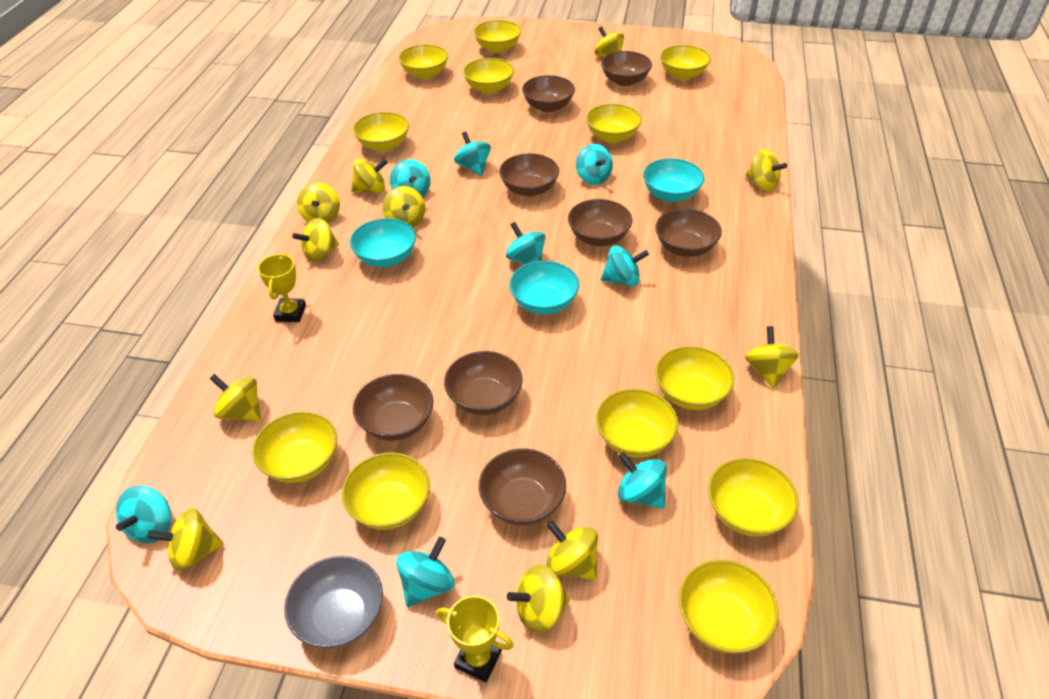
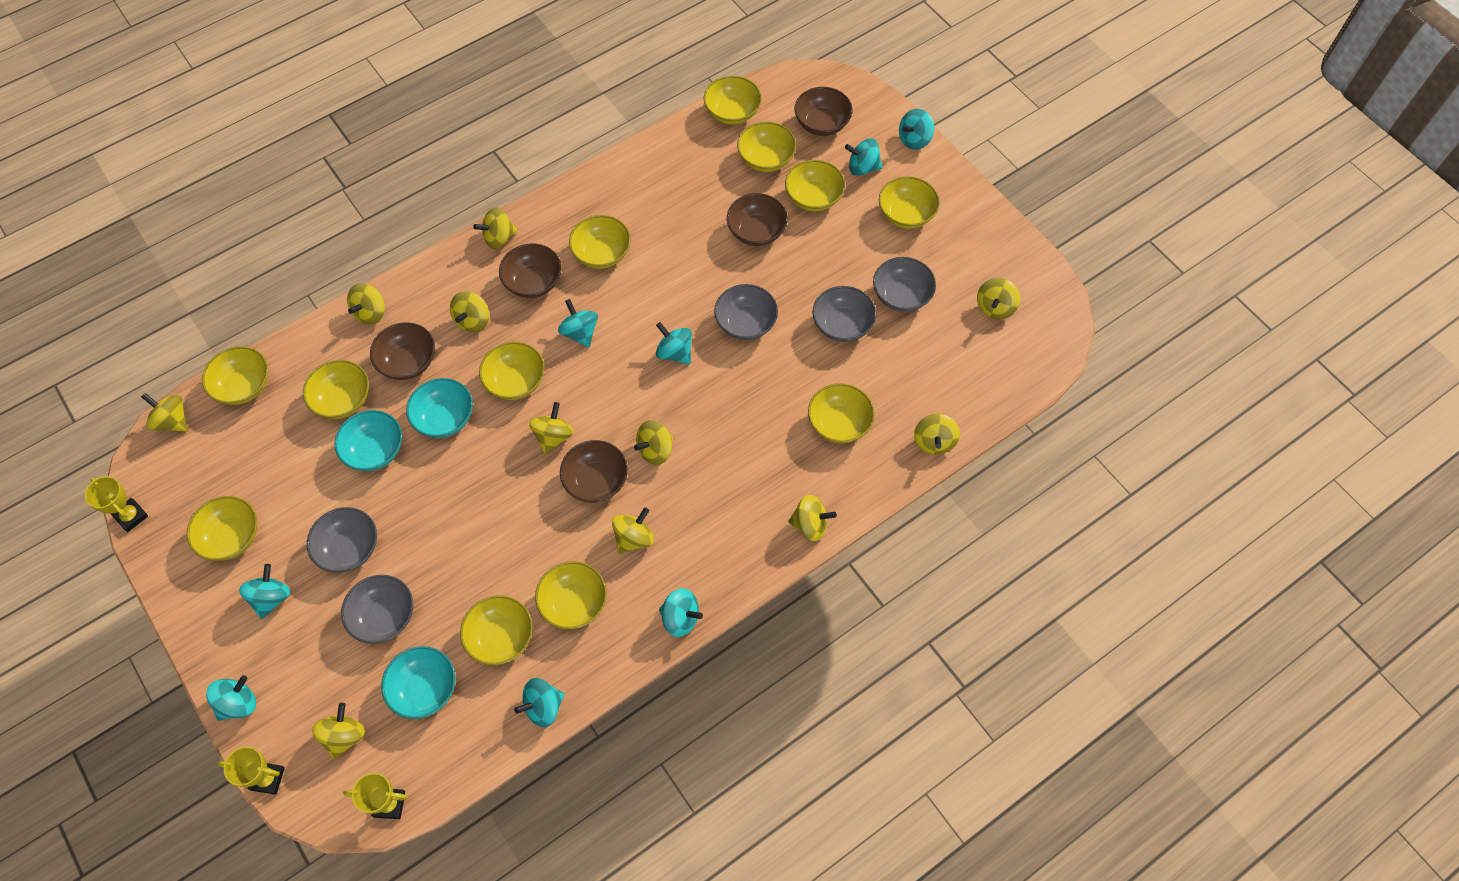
brown bowl: 8 -> 5
grey bowl: 1 -> 5
yellow trophy: 2 -> 3

